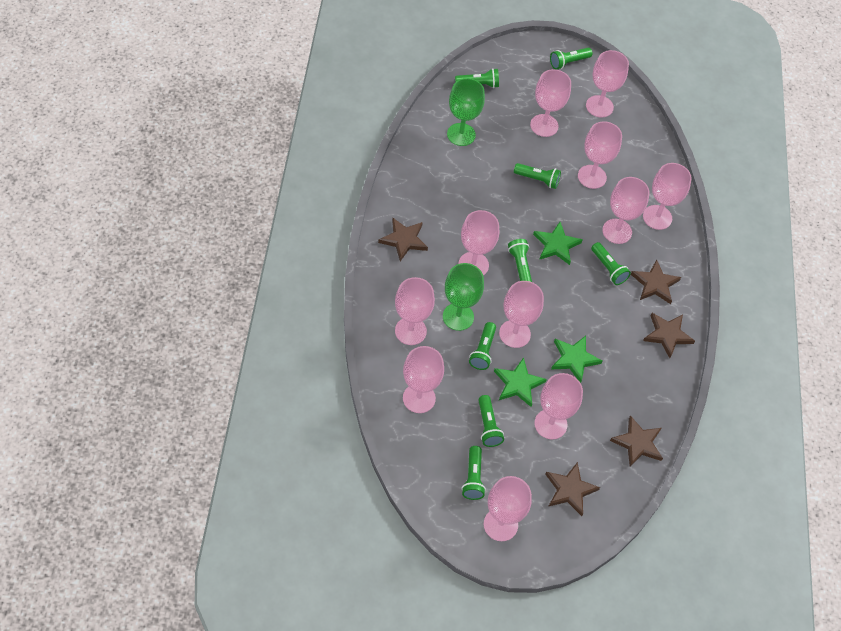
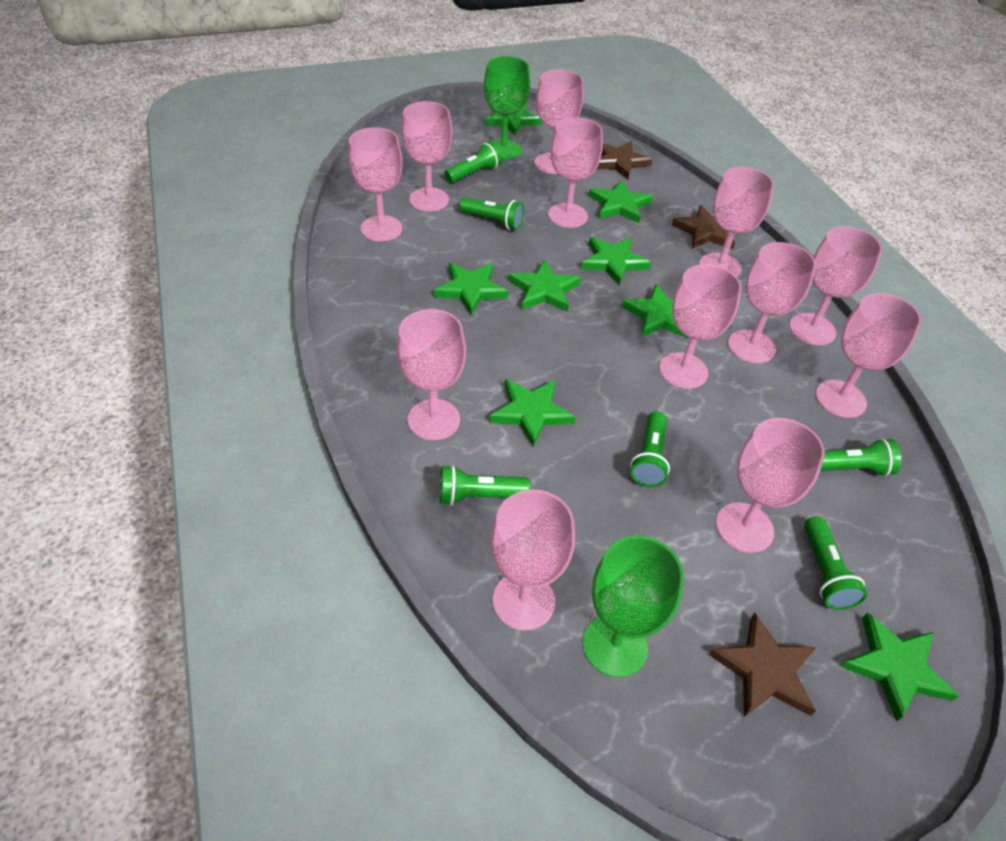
brown star: 5 -> 3
green flashlight: 8 -> 6
green star: 3 -> 8
pink goblet: 11 -> 12

